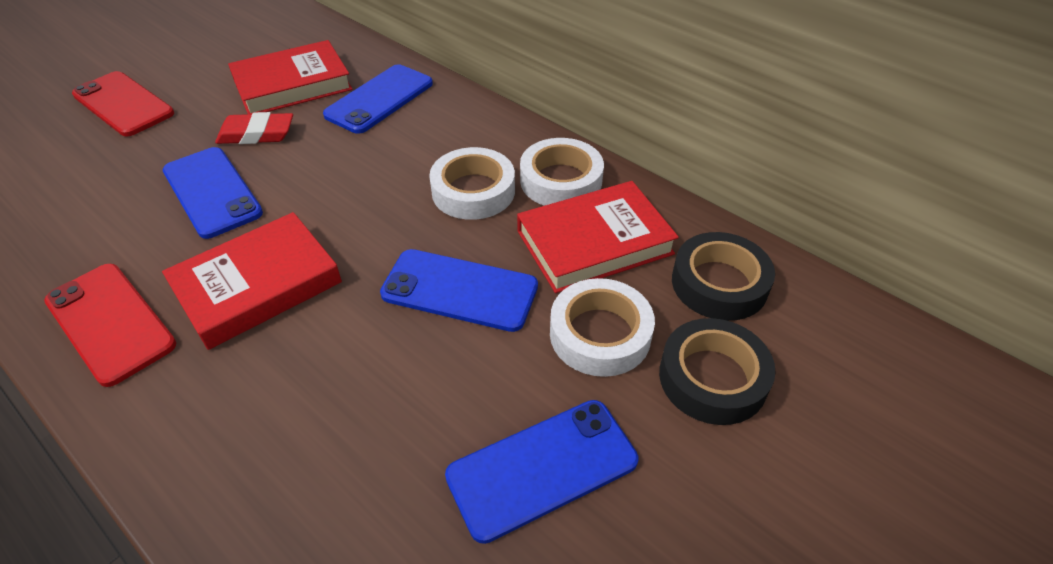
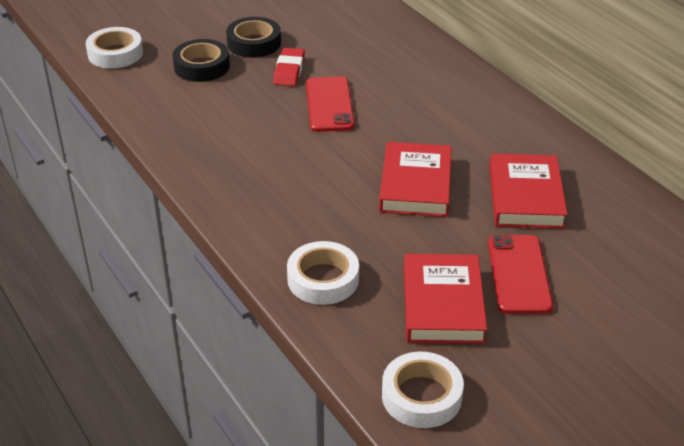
blue phone: 4 -> 0

